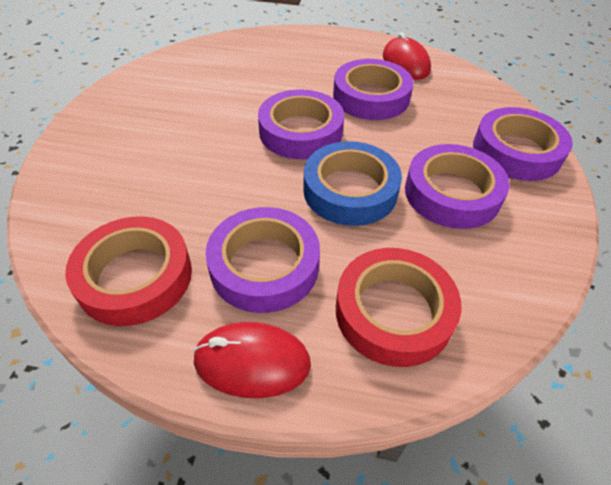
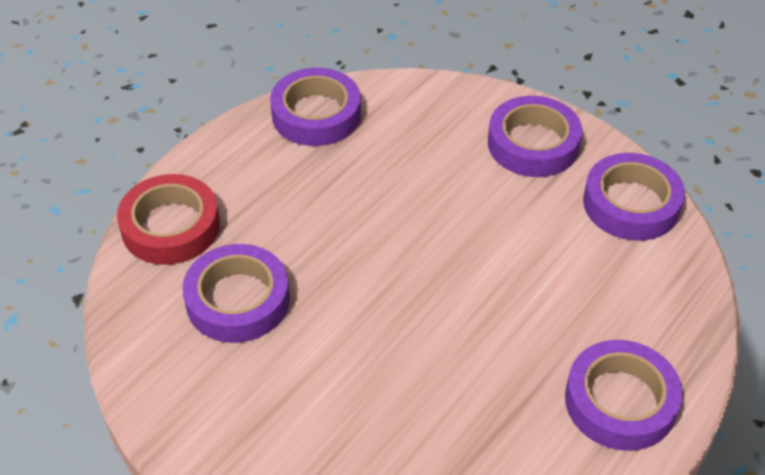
blue tape: 1 -> 0
red mouse: 2 -> 0
red tape: 2 -> 1

